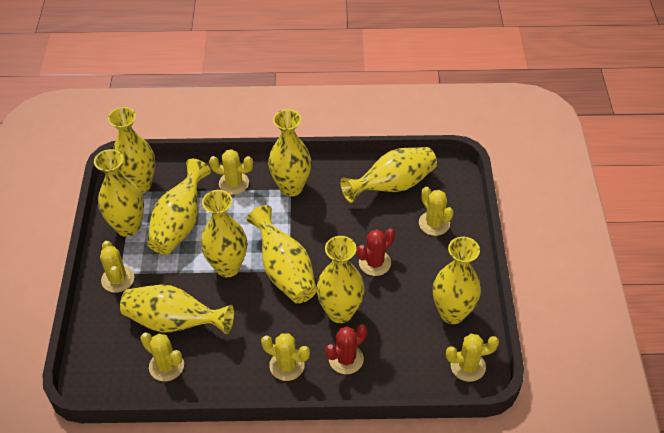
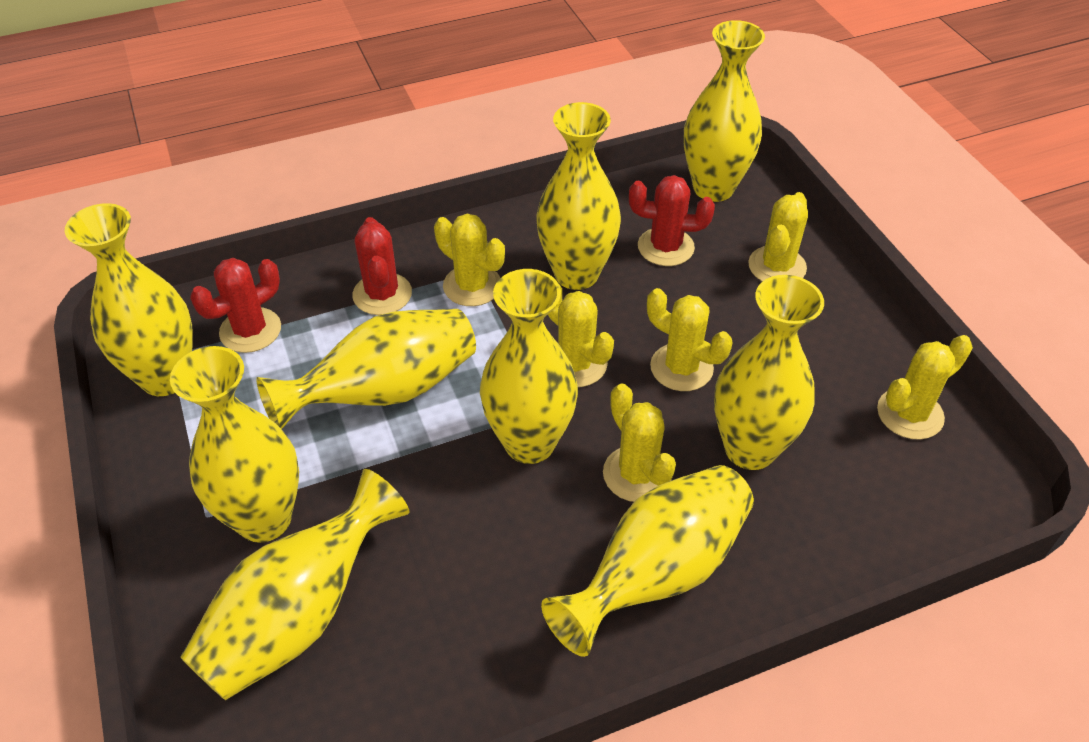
red cactus: 2 -> 3
yellow vase: 10 -> 9

